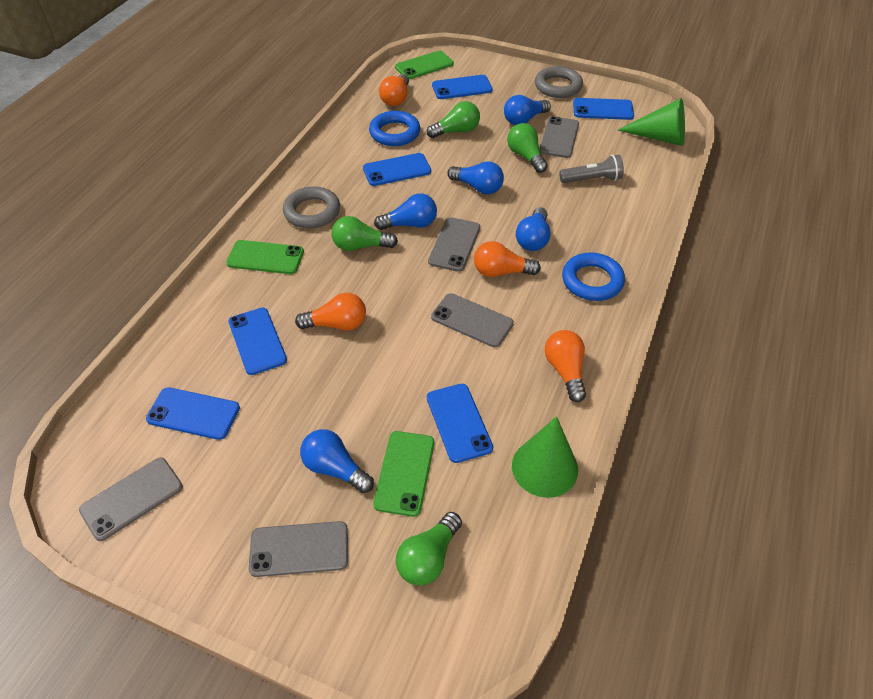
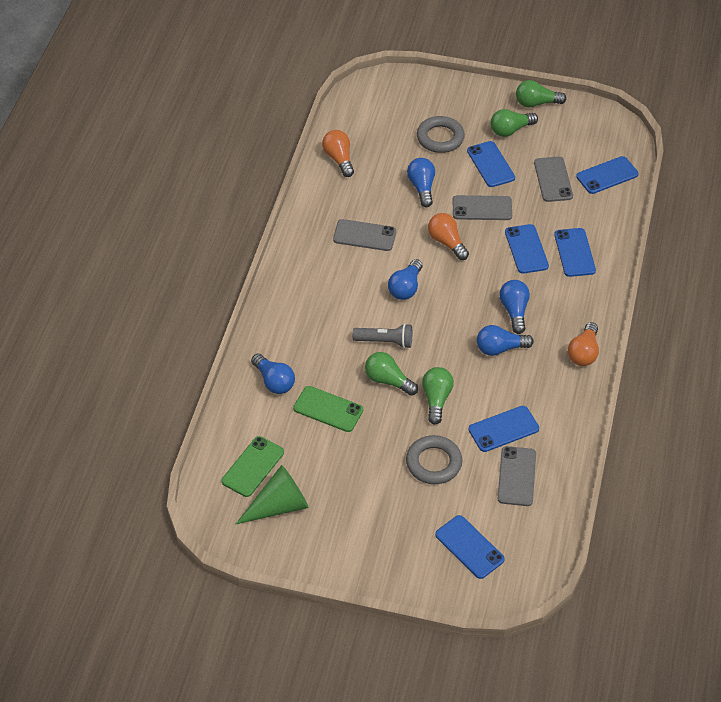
blue ring: 2 -> 0
green cone: 2 -> 1
green phone: 3 -> 2
grey phone: 5 -> 4
orange light bulb: 4 -> 3

